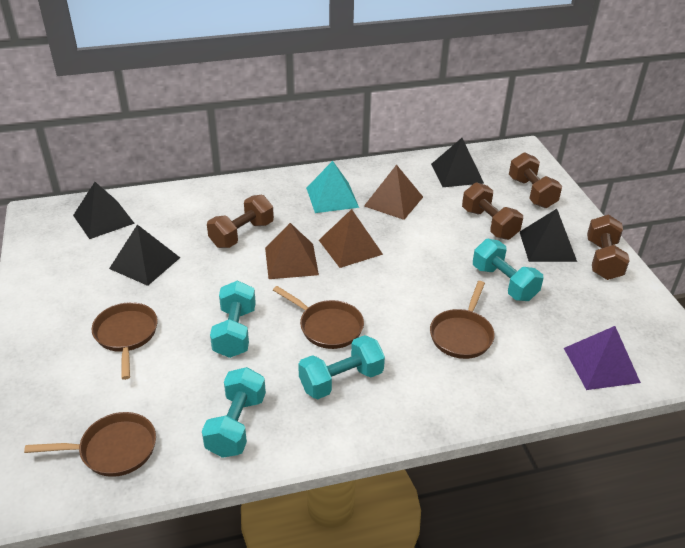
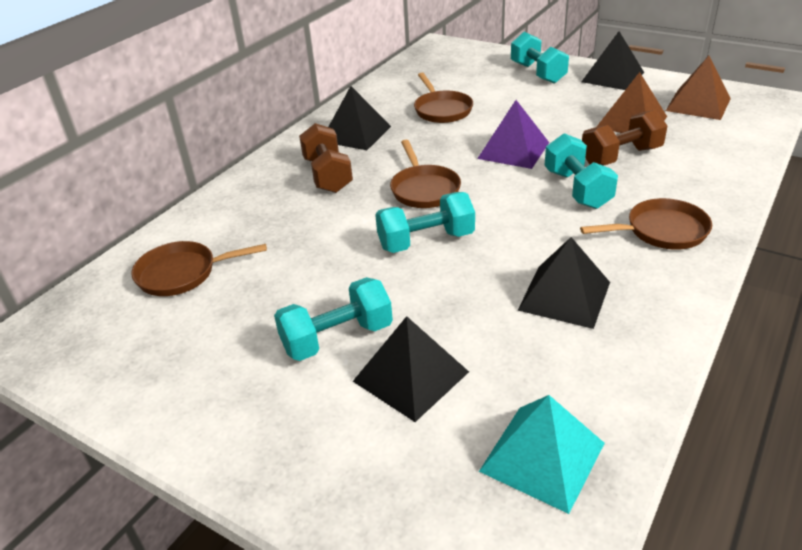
brown dumbbell: 4 -> 2
brown pyramid: 3 -> 2

